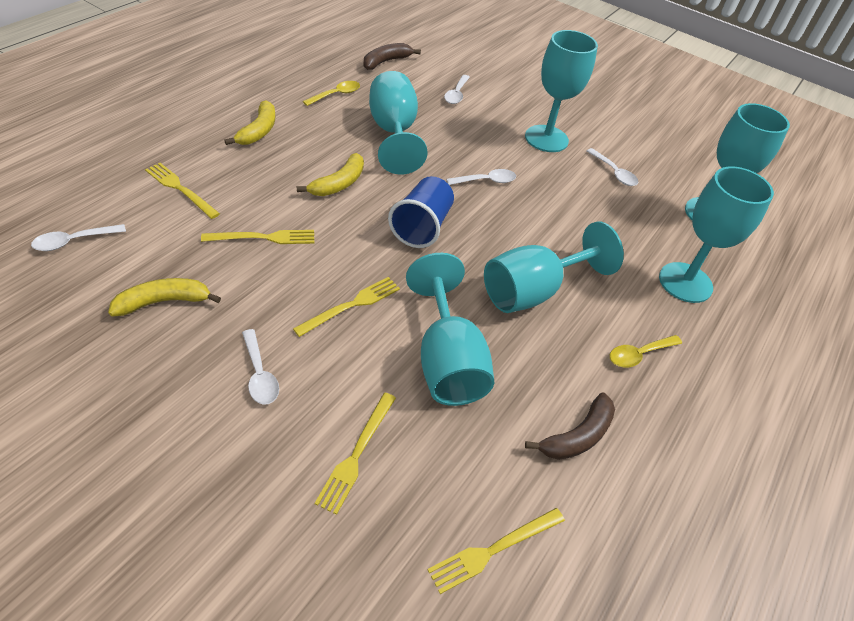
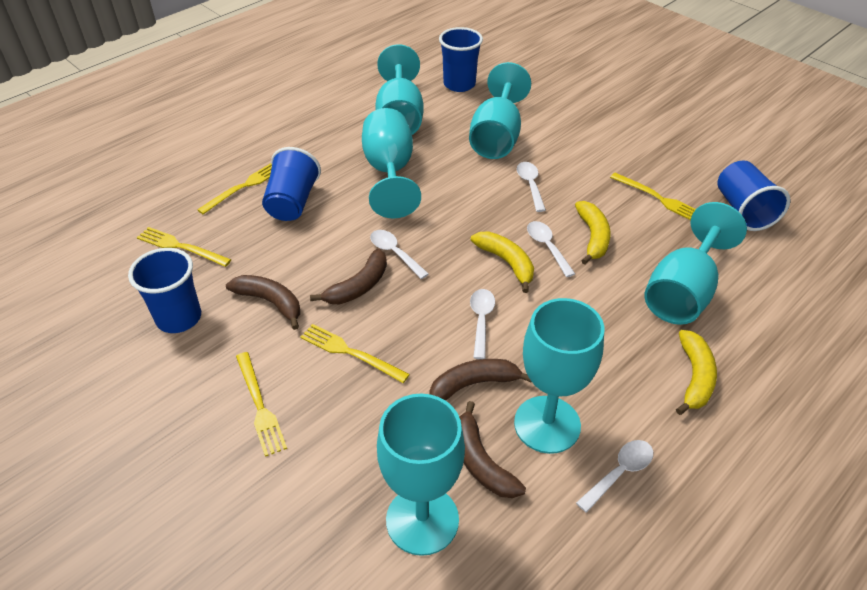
blue cup: 1 -> 4
brown banana: 2 -> 4
yellow spoon: 2 -> 0

